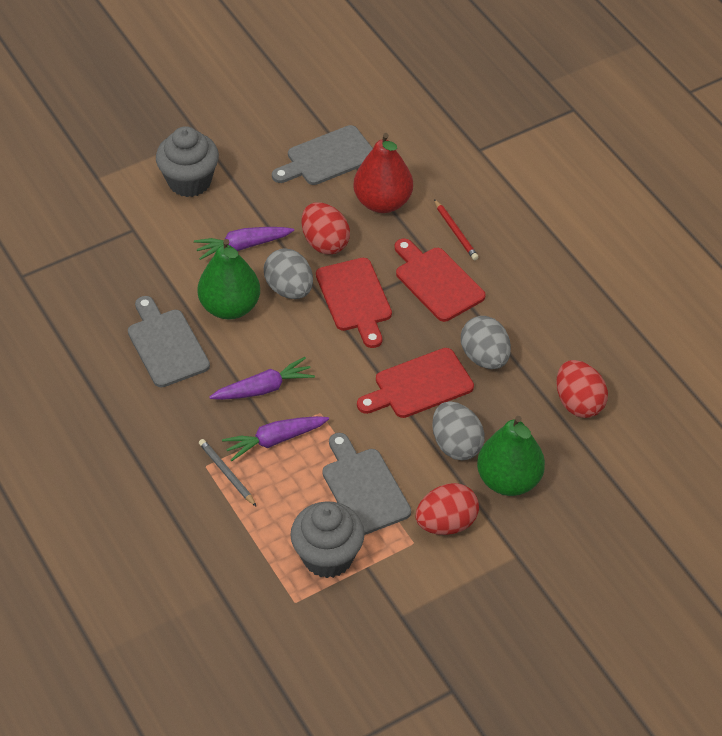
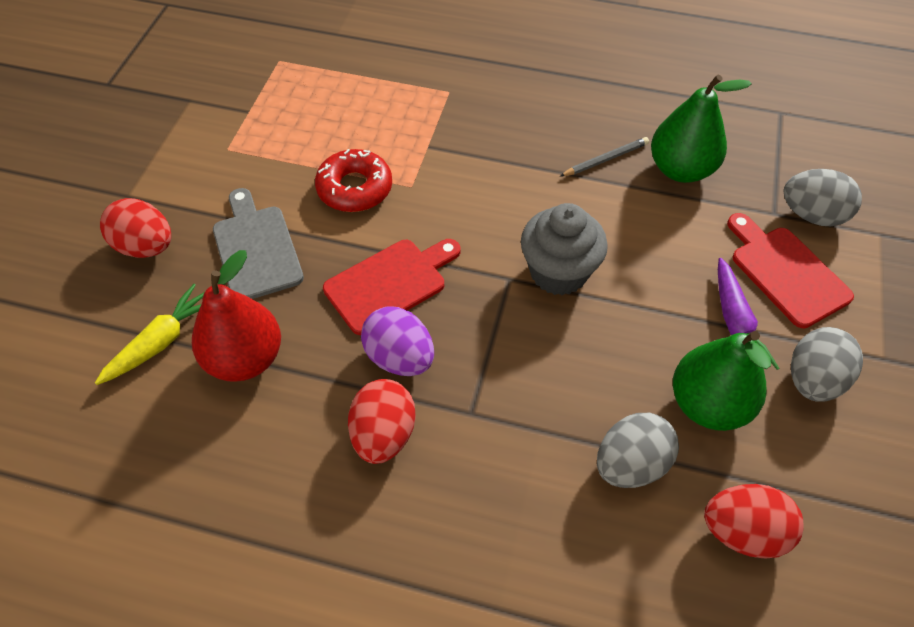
grey cupcake: 2 -> 1
grey cutting board: 3 -> 1
purple carrot: 3 -> 1
purple egg: 0 -> 1
red cutting board: 3 -> 2
red donut: 0 -> 1
red pencil: 1 -> 0
yellow carrot: 0 -> 1

